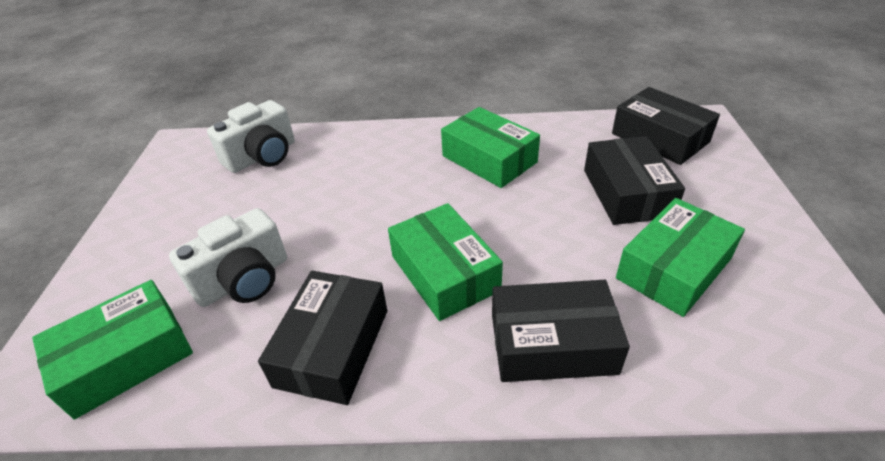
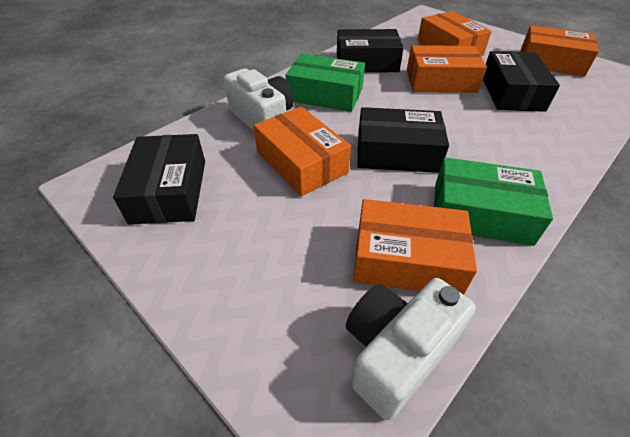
green box: 4 -> 2
orange box: 0 -> 5

